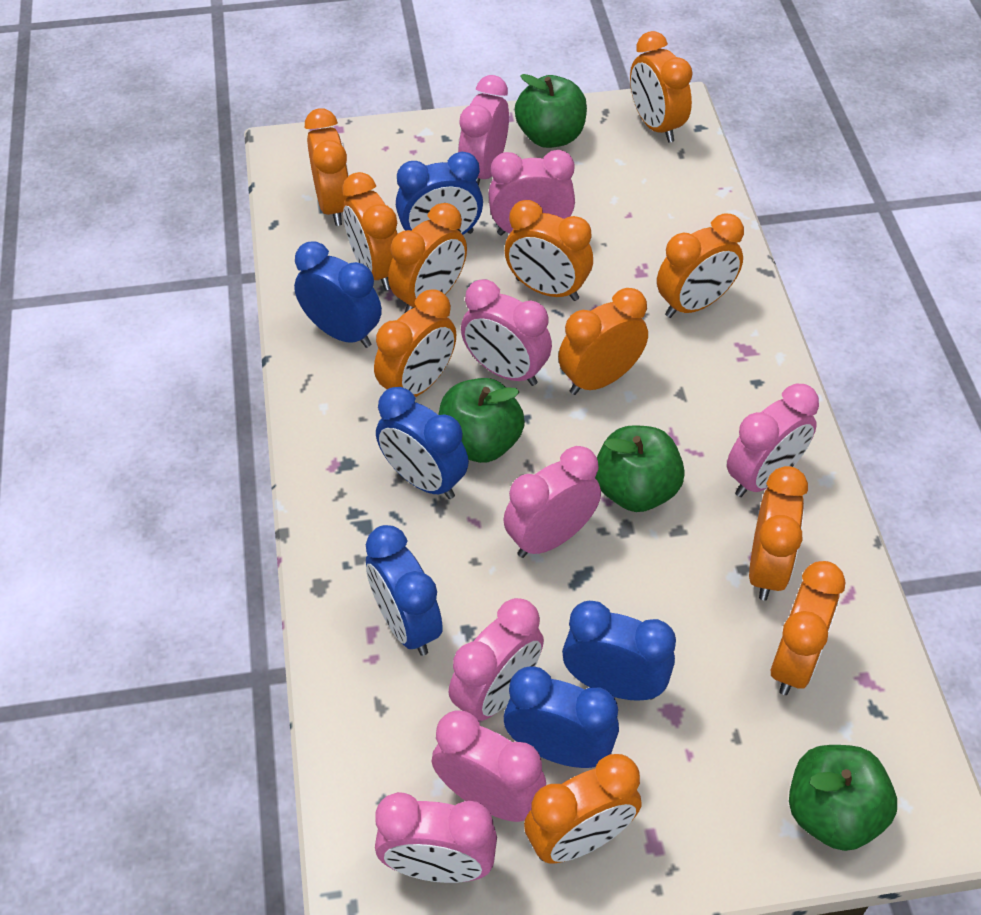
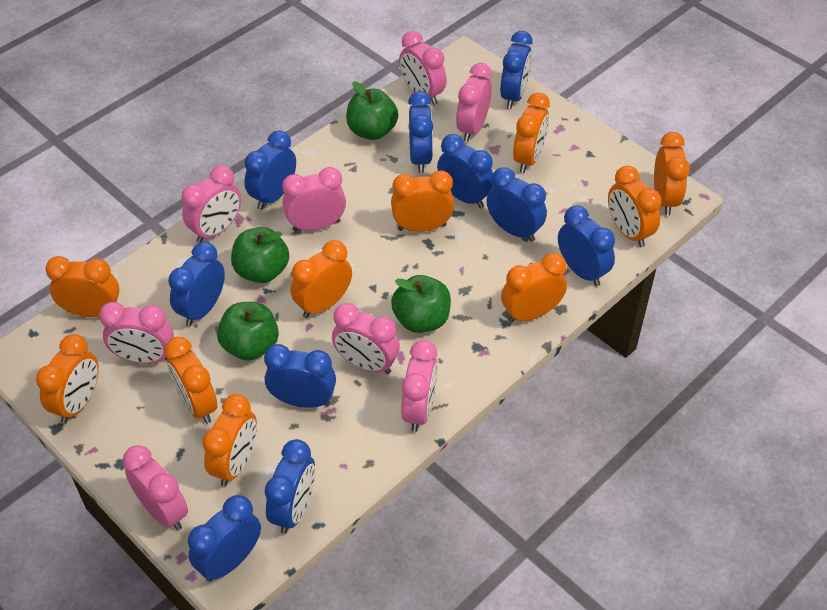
blue clock: 6 -> 10
orange clock: 11 -> 10

